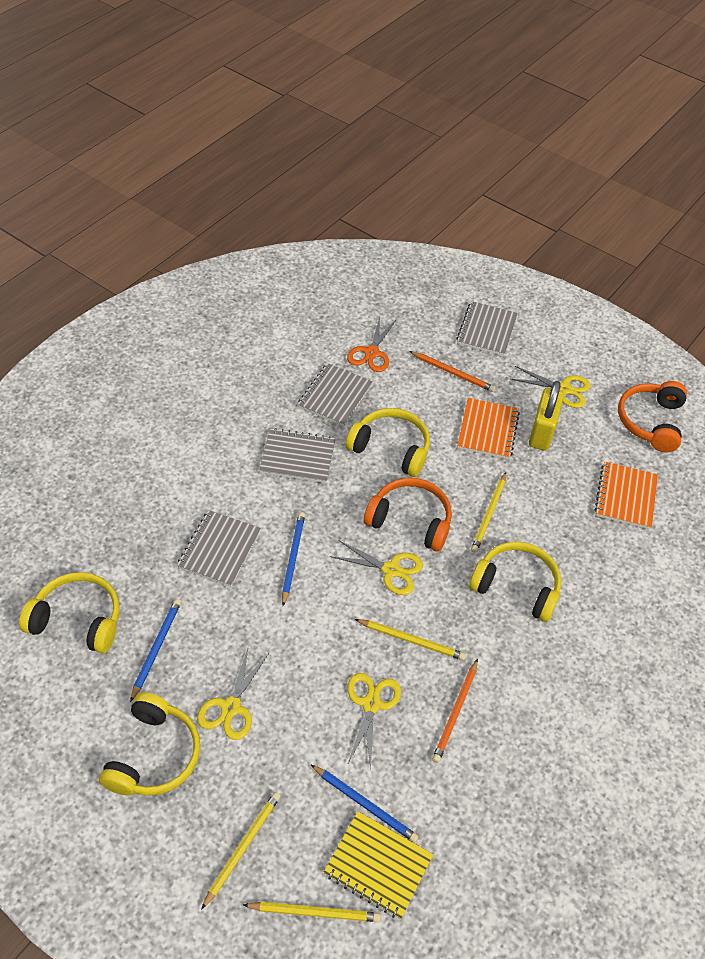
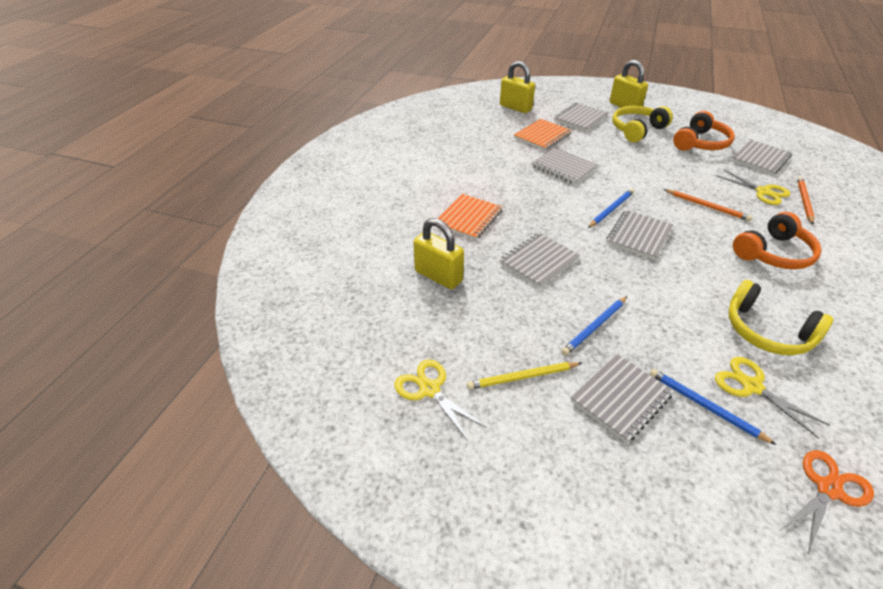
grey notebook: 4 -> 6
yellow headphones: 4 -> 2
yellow notebook: 1 -> 0
yellow padlock: 1 -> 3
yellow pencil: 4 -> 1
yellow scissors: 4 -> 3

